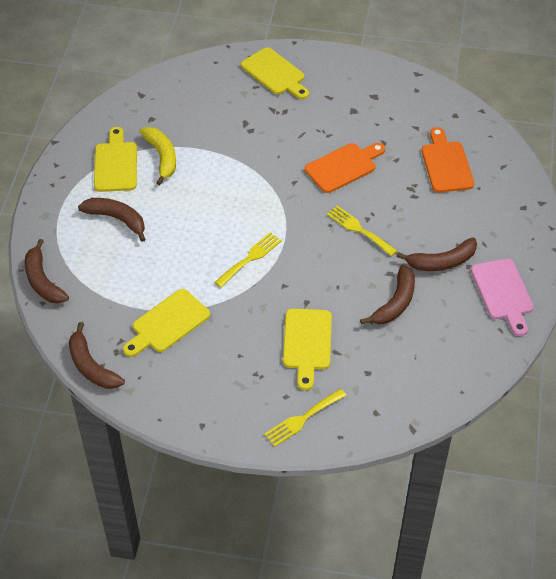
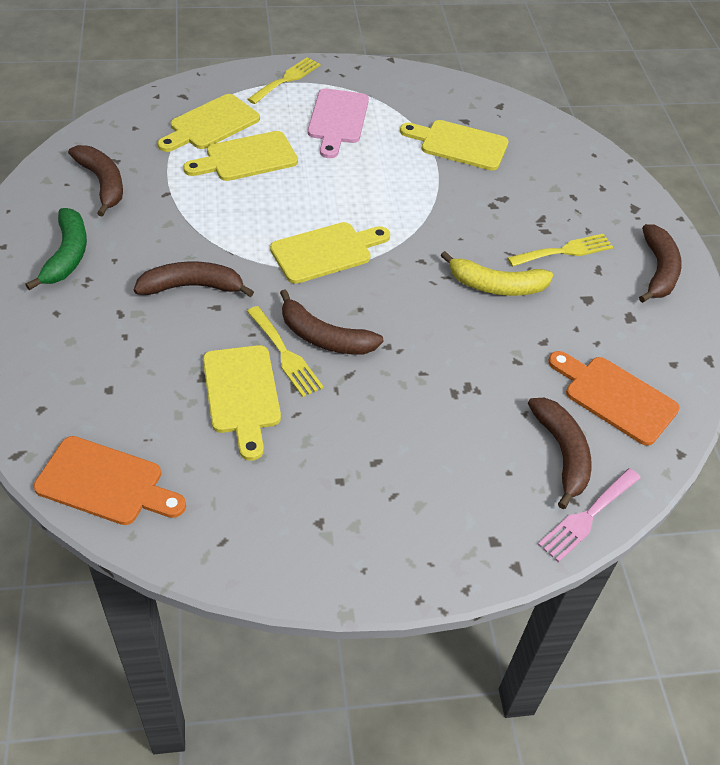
green banana: 0 -> 1
pink fork: 0 -> 1
yellow cutting board: 4 -> 5

